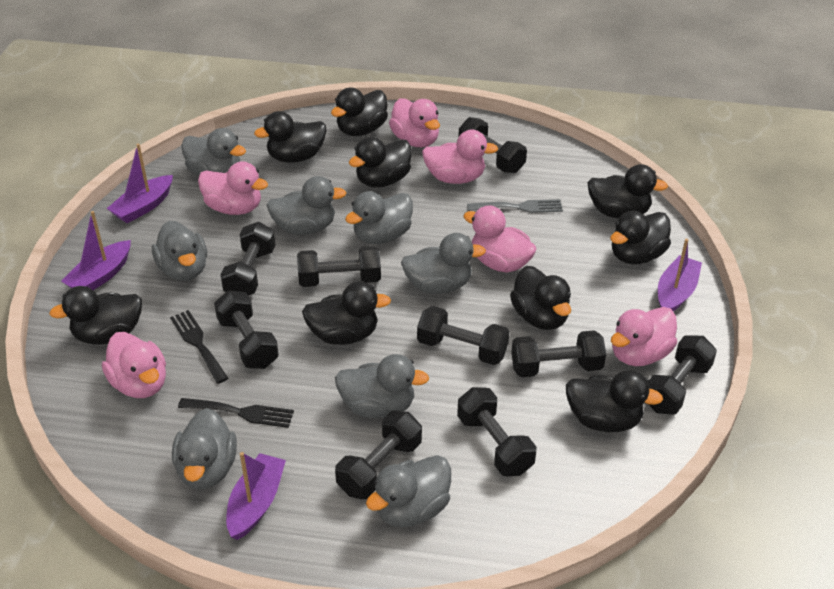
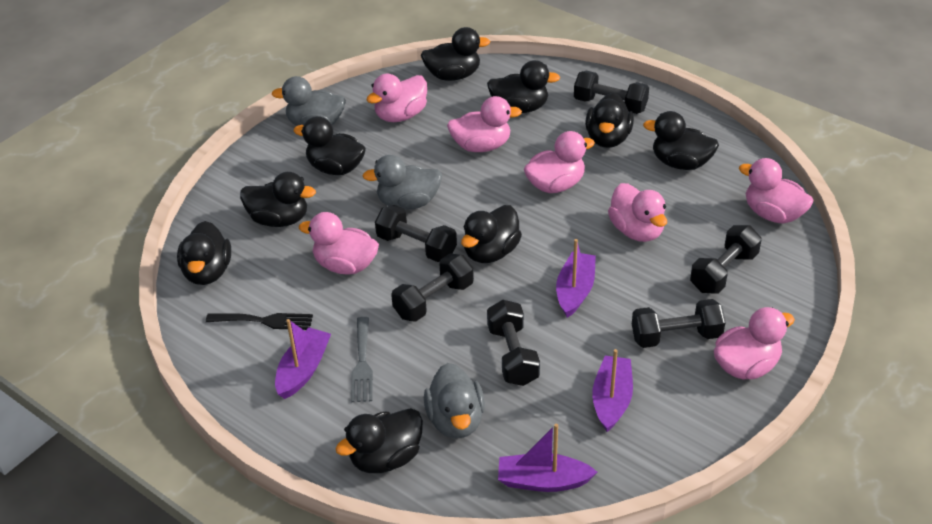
black dumbbell: 9 -> 6
black fork: 2 -> 1
grey duck: 8 -> 3
pink duck: 6 -> 7

